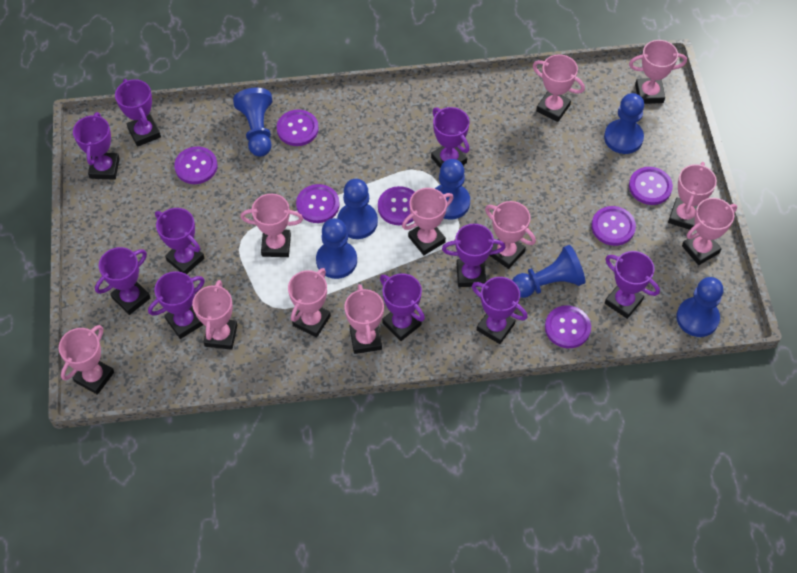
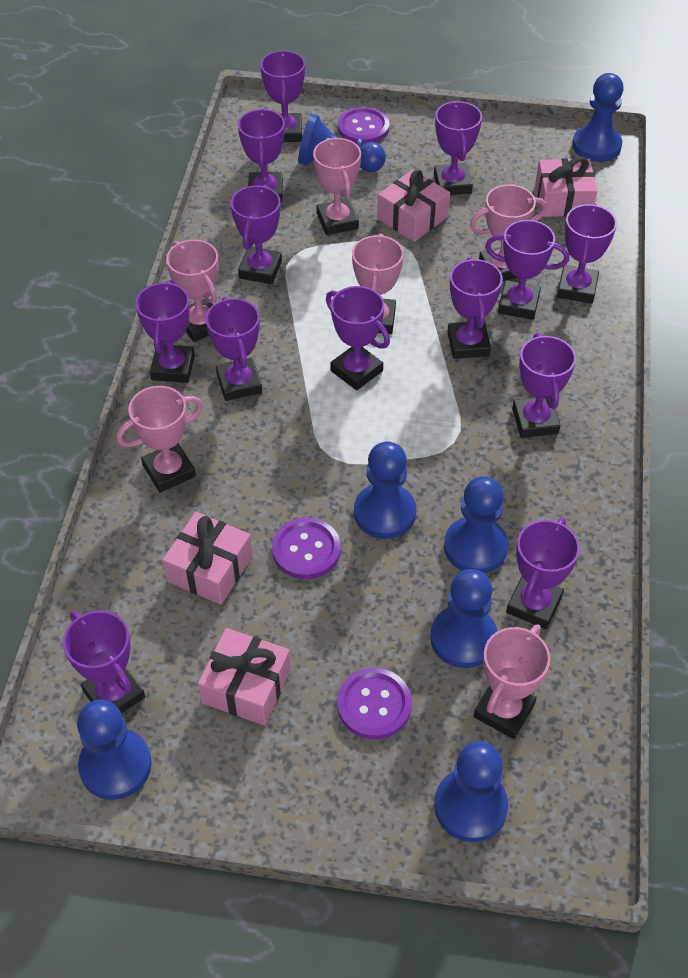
pink gift: 0 -> 4
pink trophy: 11 -> 6
purple button: 7 -> 3
purple trophy: 10 -> 13

